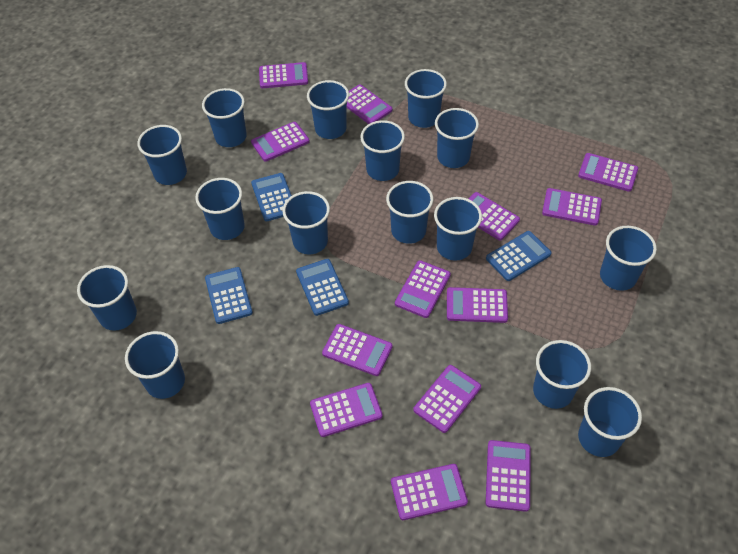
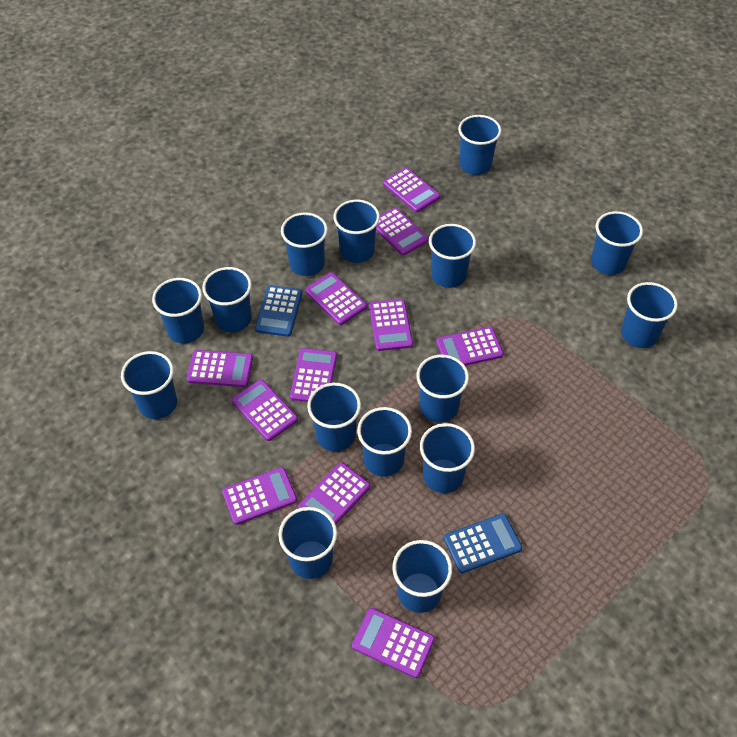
blue calculator: 4 -> 2
purple calculator: 13 -> 11

